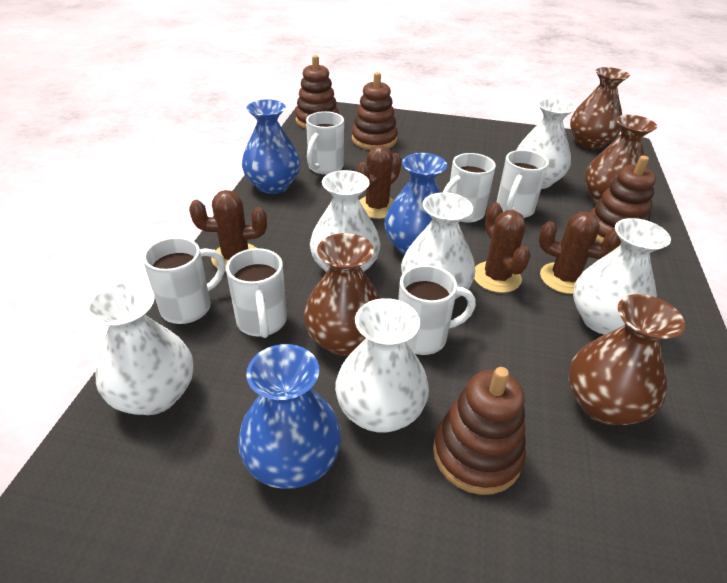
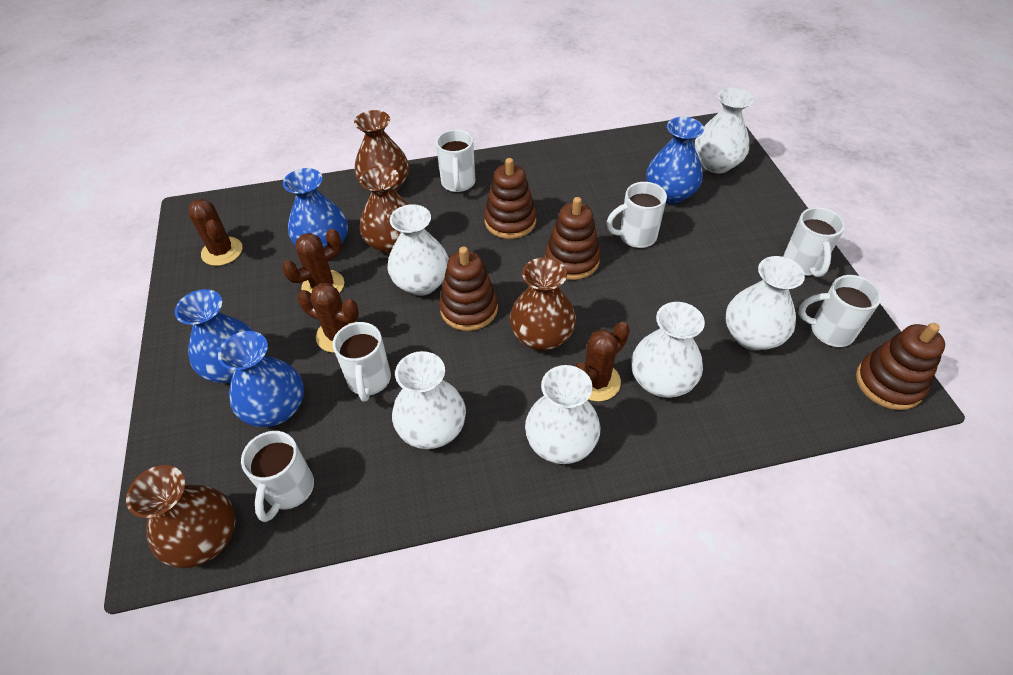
blue vase: 3 -> 4

